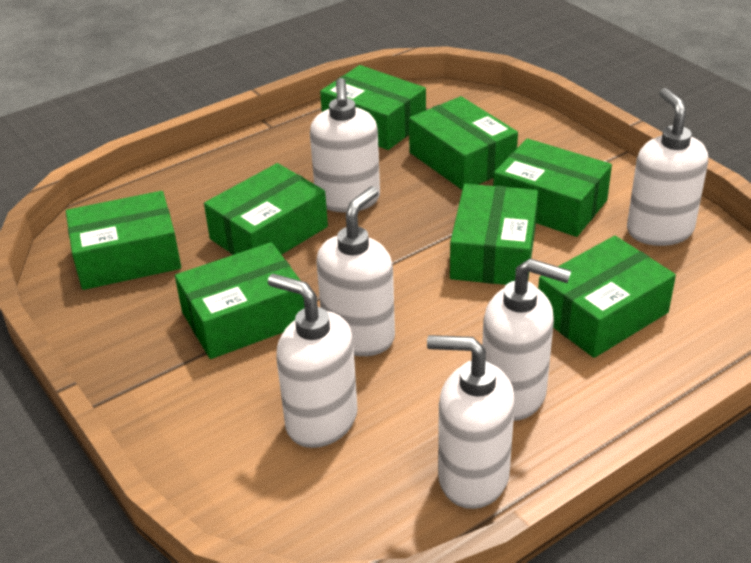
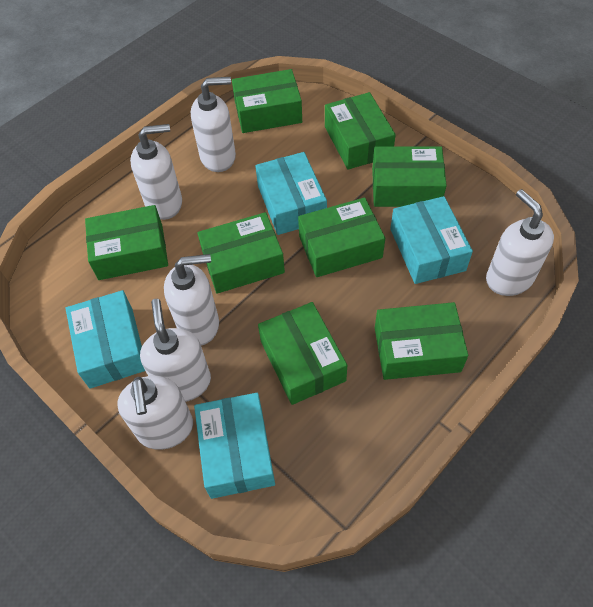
turquoise box: 0 -> 4

